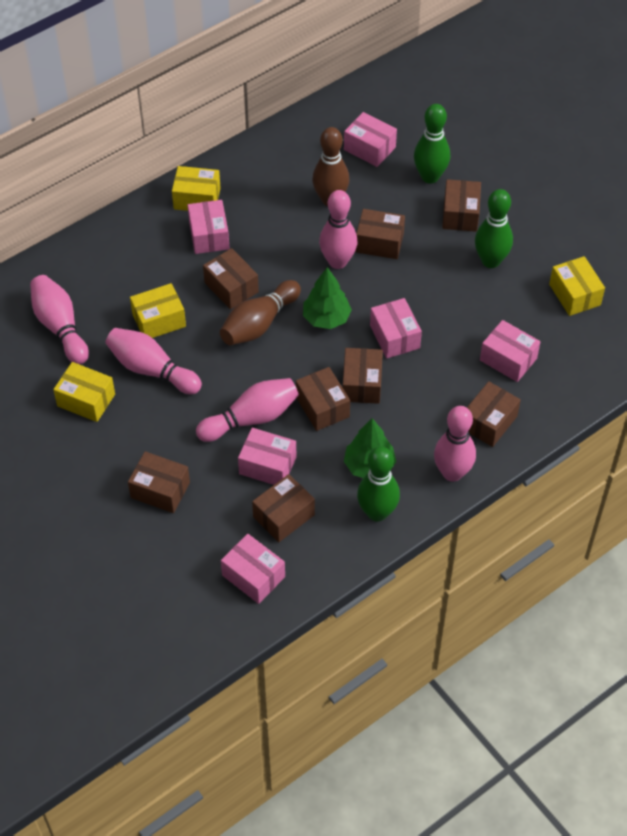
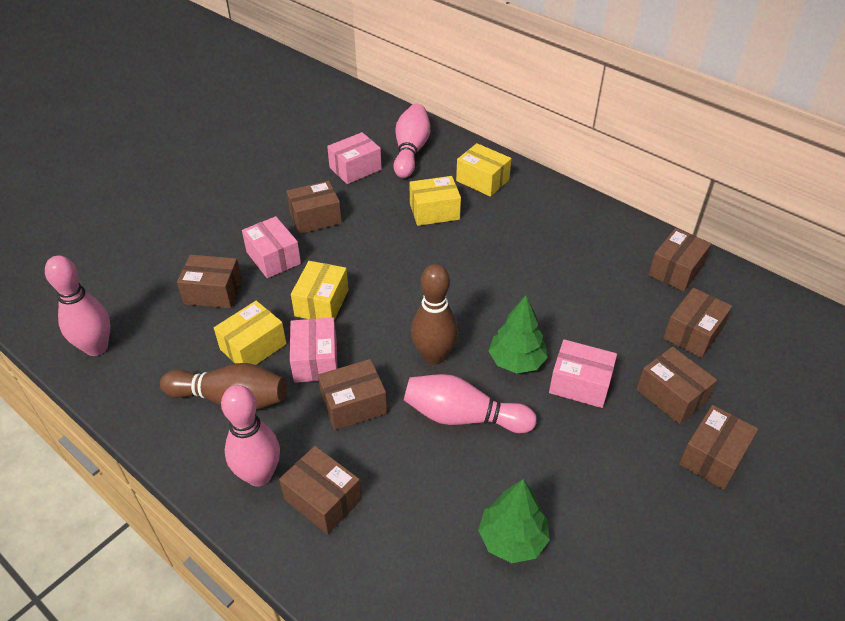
green bowling pin: 3 -> 0
pink bowling pin: 5 -> 4
pink box: 6 -> 4

